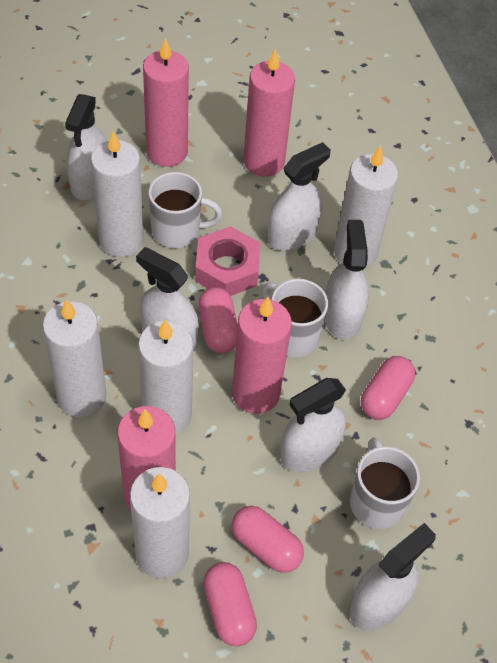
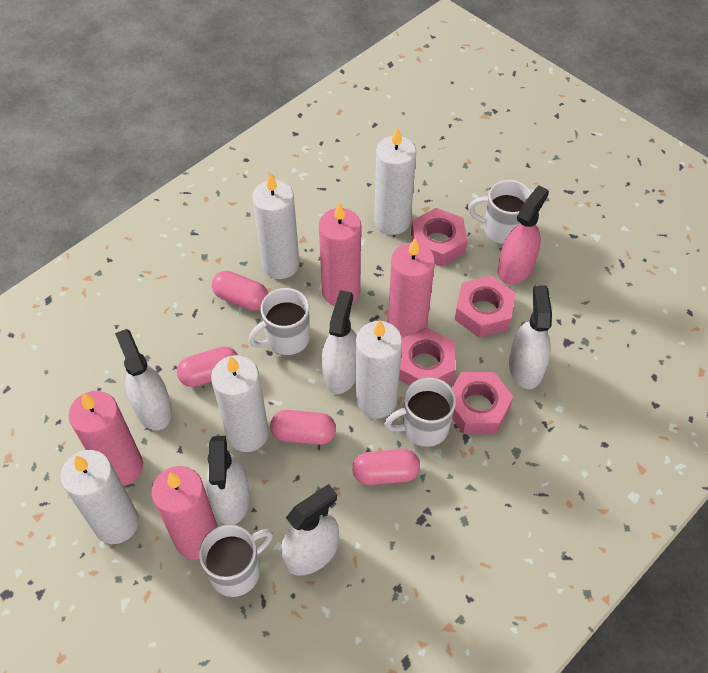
pink nut: 1 -> 4
pink spray bottle: 0 -> 1
white mug: 3 -> 4
white spray bottle: 6 -> 5

